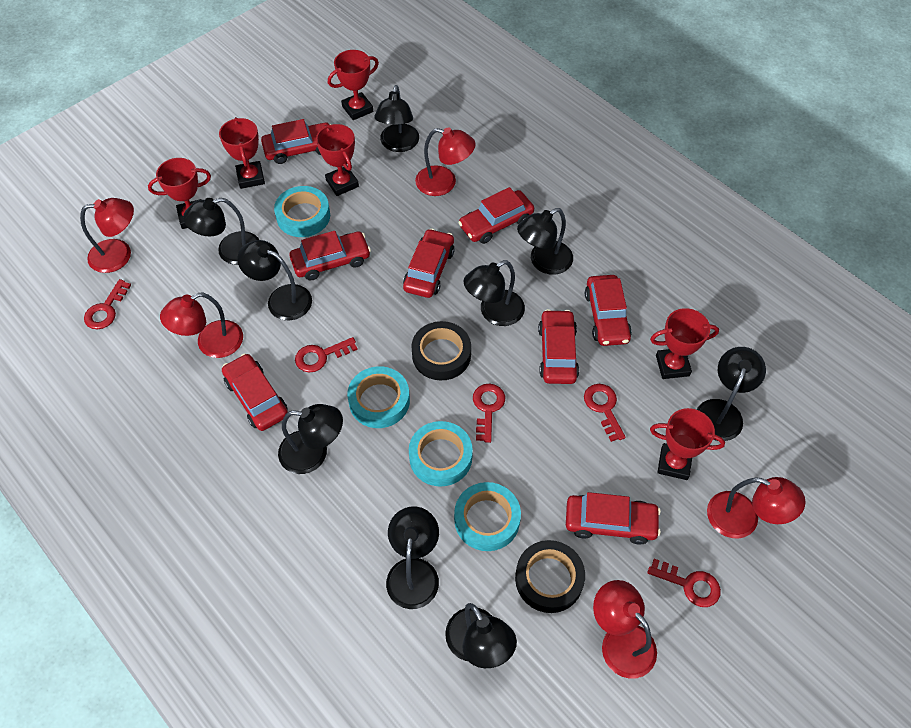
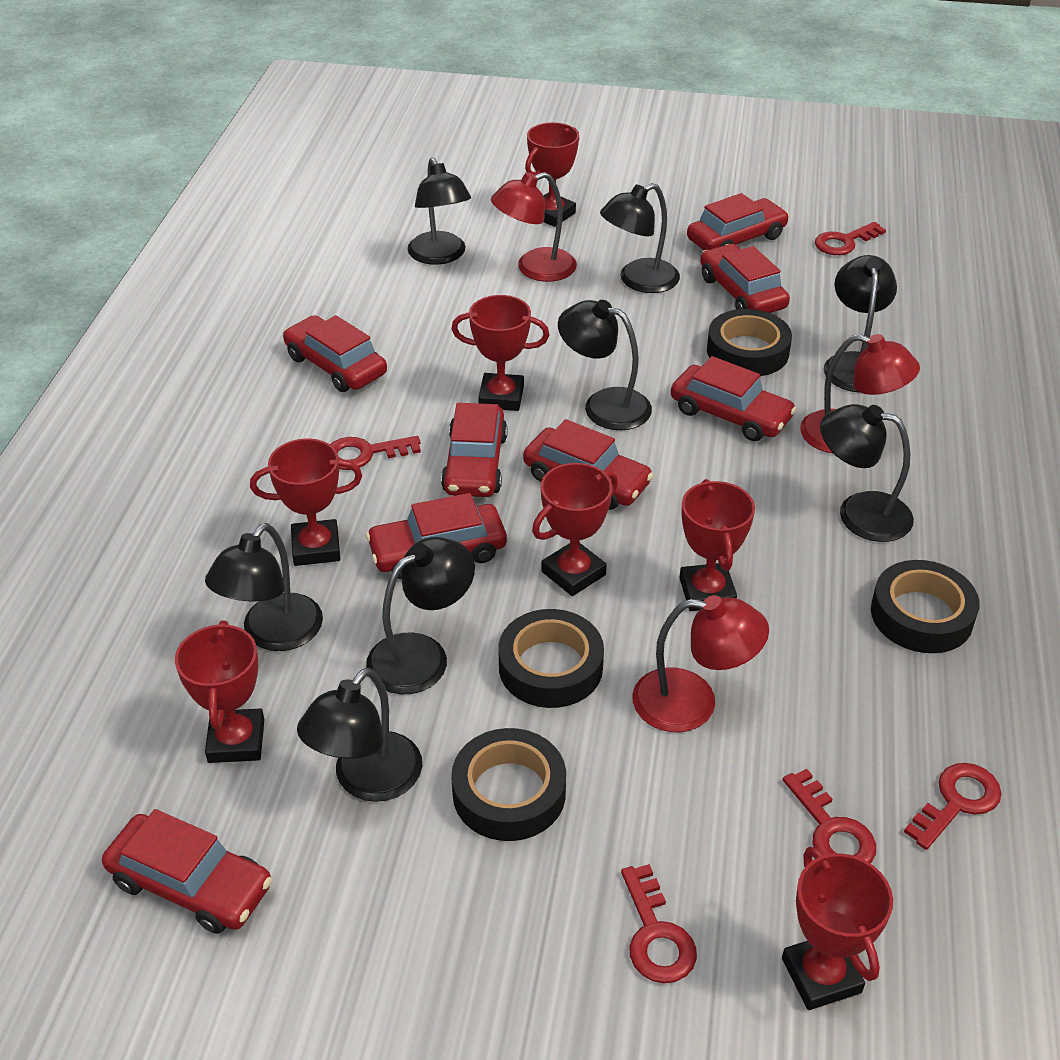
black lamp: 9 -> 8
black tape: 2 -> 4
red lamp: 5 -> 3
red trophy: 6 -> 7
turquoise tape: 4 -> 0

